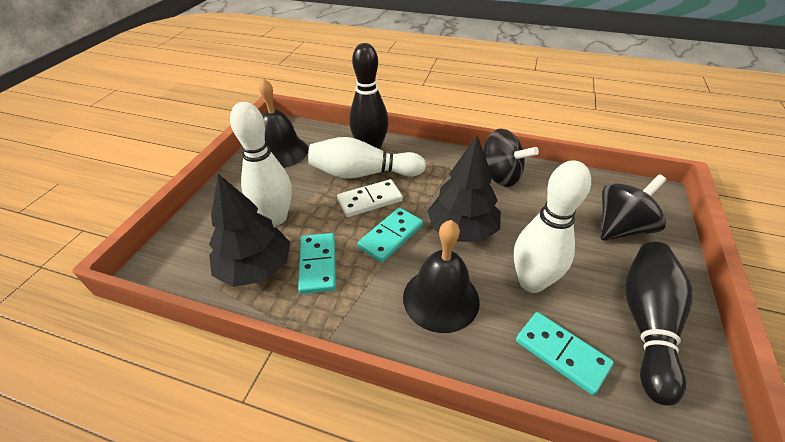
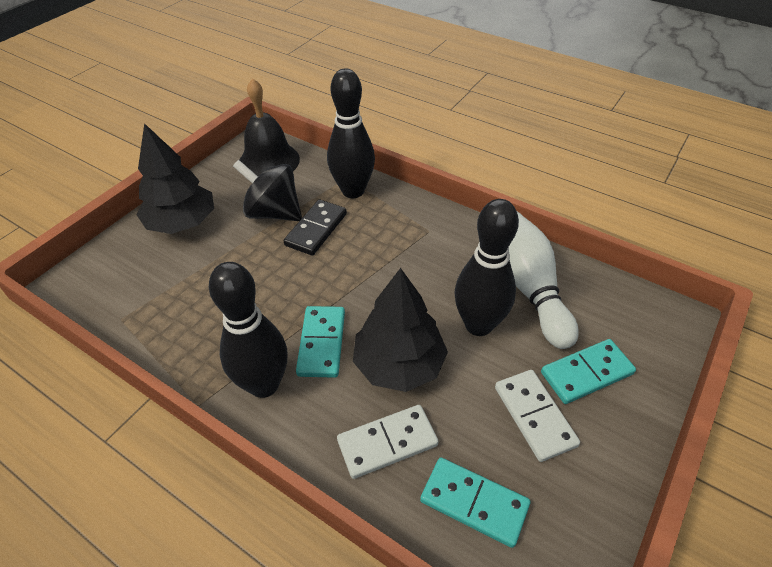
black bell: 2 -> 1
black bowling pin: 2 -> 3
black domino: 0 -> 1
black spinning top: 2 -> 1
white bowling pin: 3 -> 1
white domino: 1 -> 2

